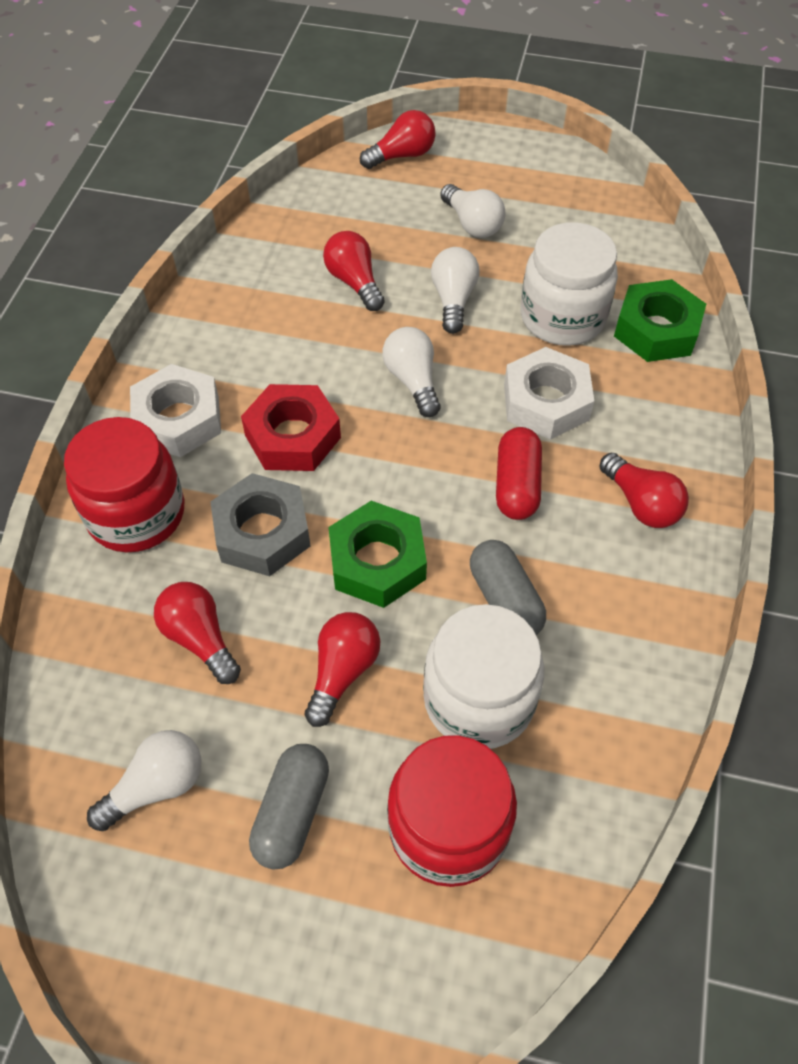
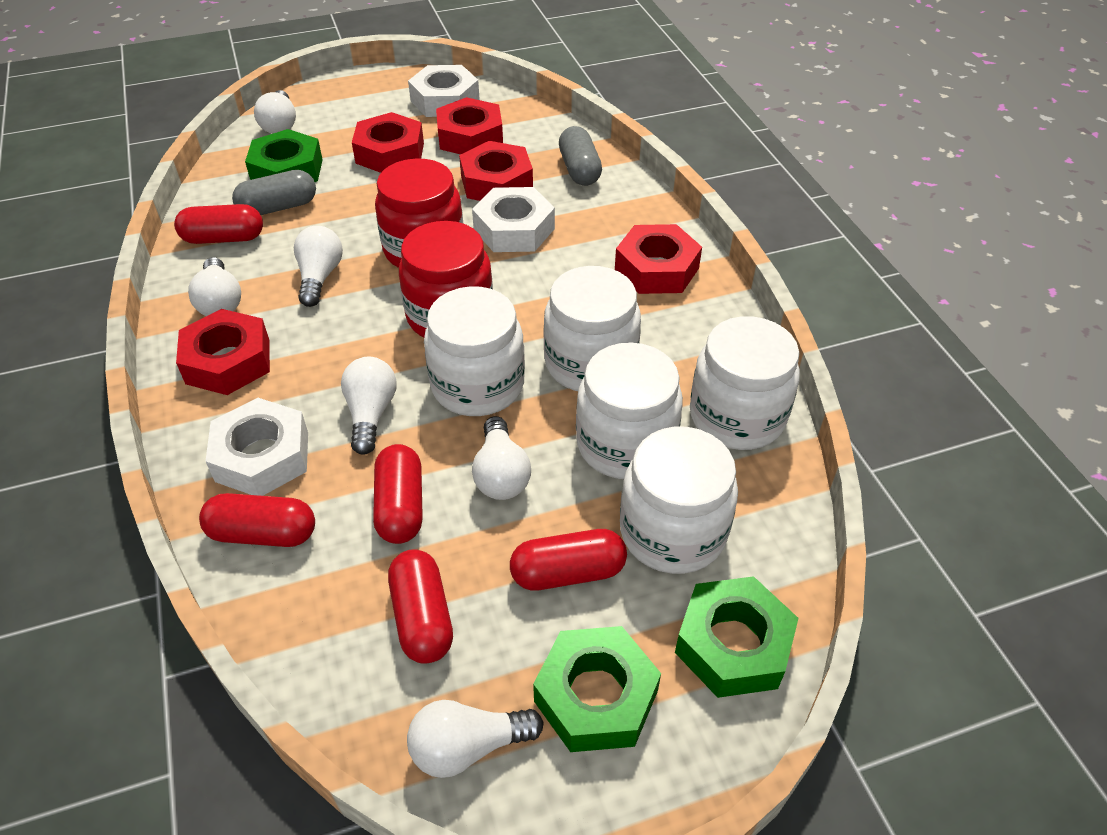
green nut: 2 -> 3
grey nut: 1 -> 0
red capsule: 1 -> 5
red light bulb: 5 -> 0
red nut: 1 -> 5
white jar: 2 -> 5
white light bulb: 4 -> 6
white nut: 2 -> 3

